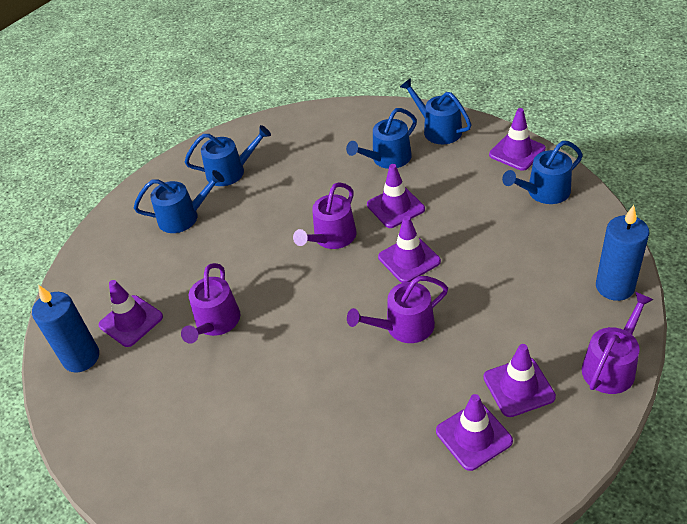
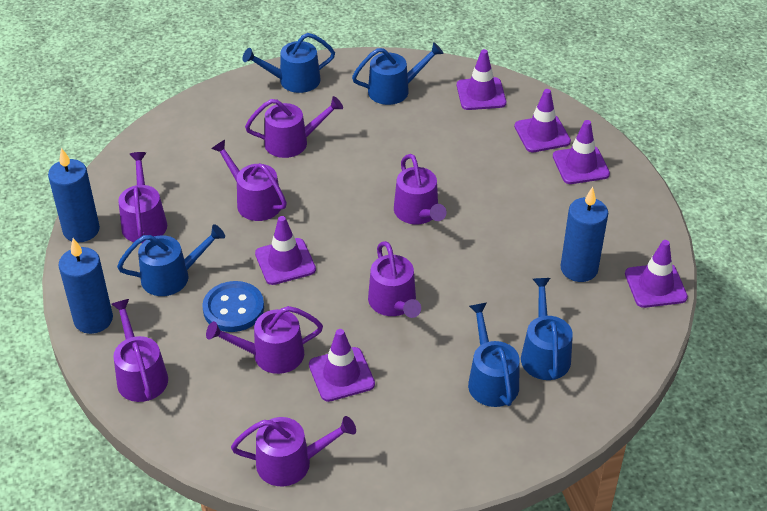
blue button: 0 -> 1
blue candle: 2 -> 3
purple watering can: 4 -> 8

